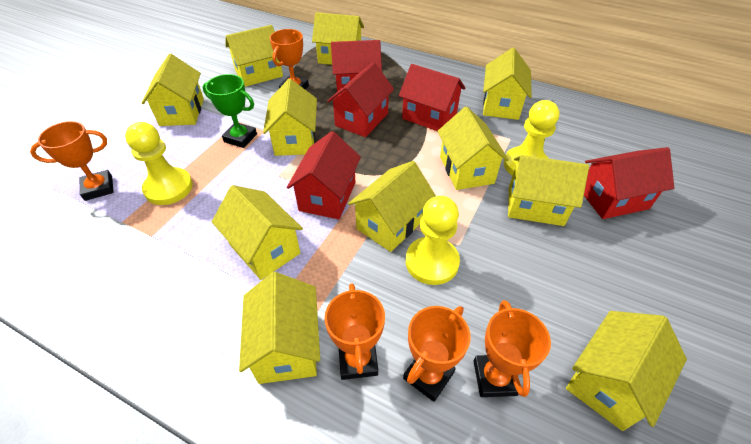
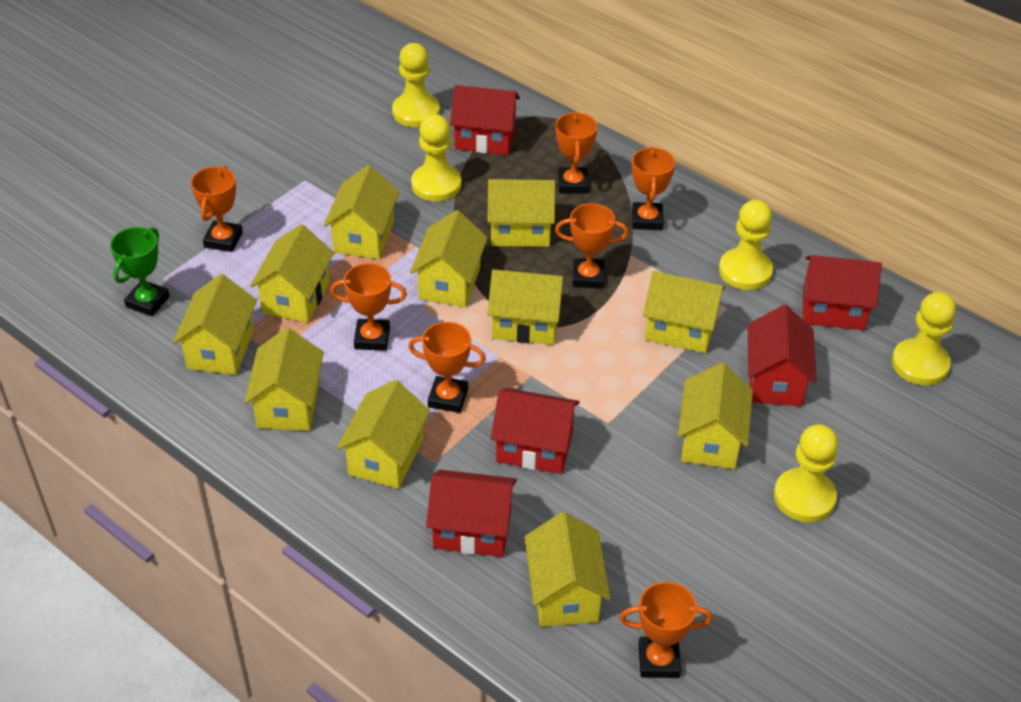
orange trophy: 5 -> 7
yellow pawn: 3 -> 5

